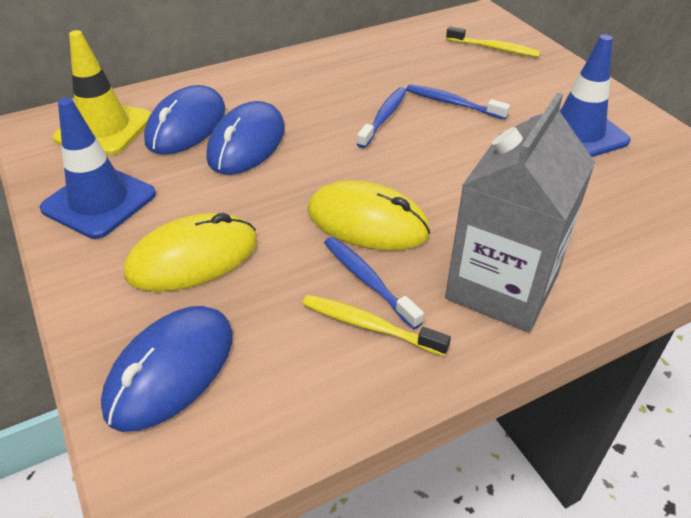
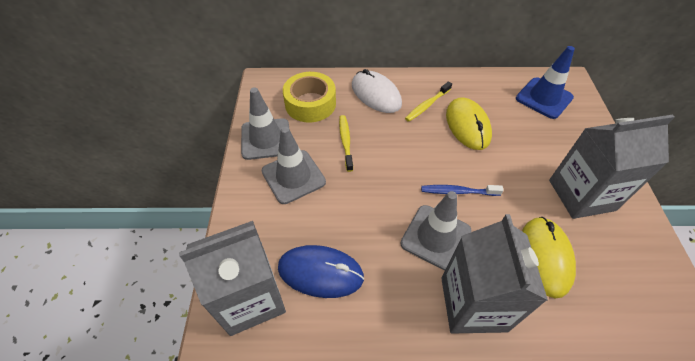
blue mouse: 3 -> 1
blue toothbrush: 3 -> 1
blue traffic cone: 2 -> 1
grey carton: 1 -> 3
grey traffic cone: 0 -> 3
white mouse: 0 -> 1
yellow tape: 0 -> 1
yellow traffic cone: 1 -> 0

